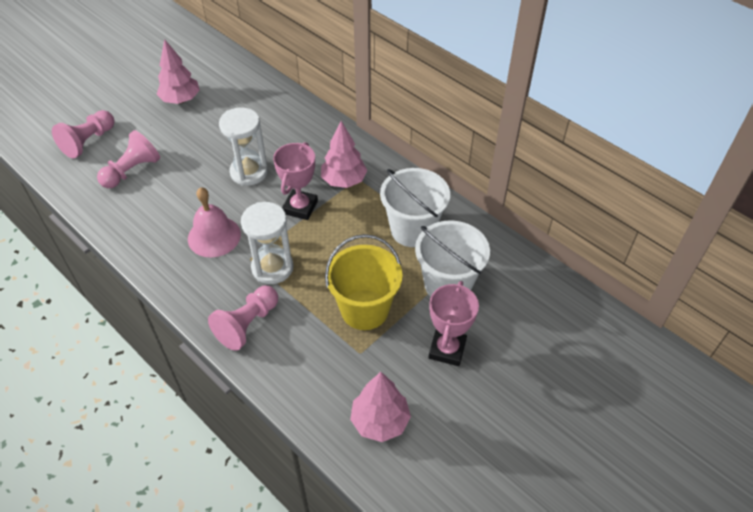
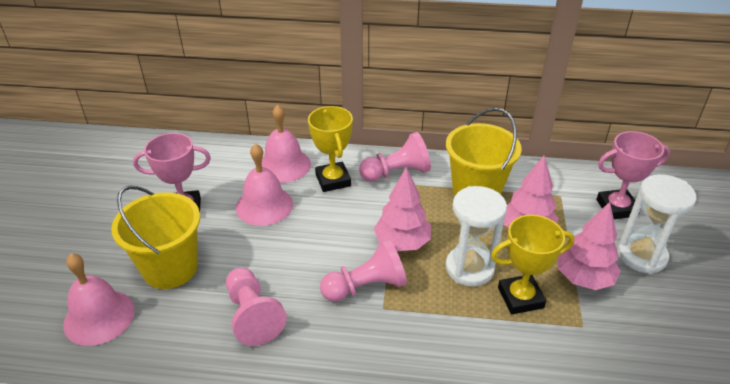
pink bell: 1 -> 3
white bucket: 2 -> 0
yellow bucket: 1 -> 2
yellow trophy: 0 -> 2

